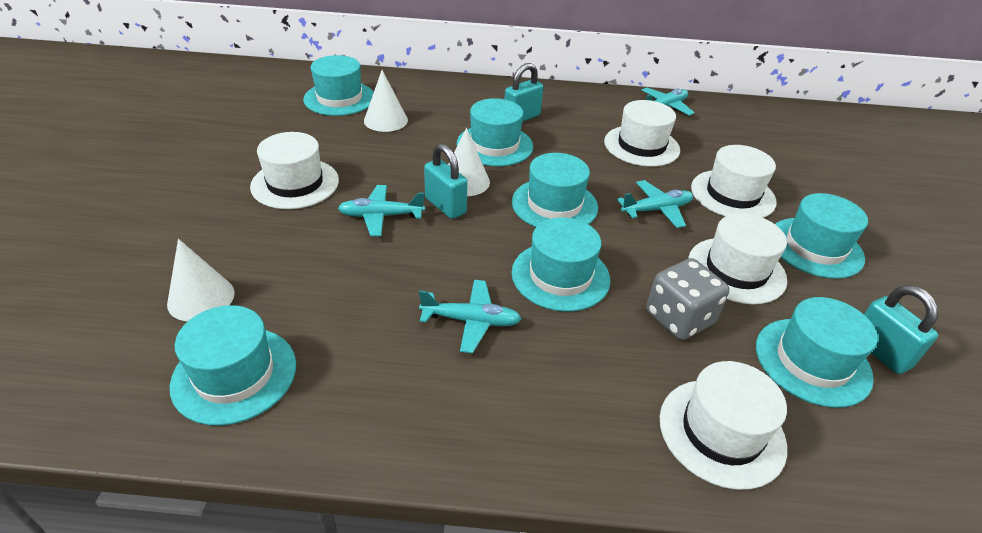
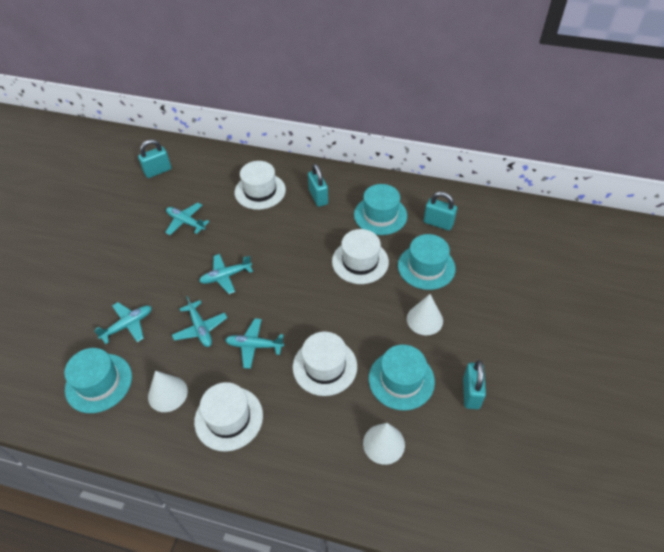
grey dice: 1 -> 0
turquoise hat: 7 -> 4
turquoise padlock: 3 -> 4
turquoise plane: 4 -> 5
white hat: 5 -> 4

